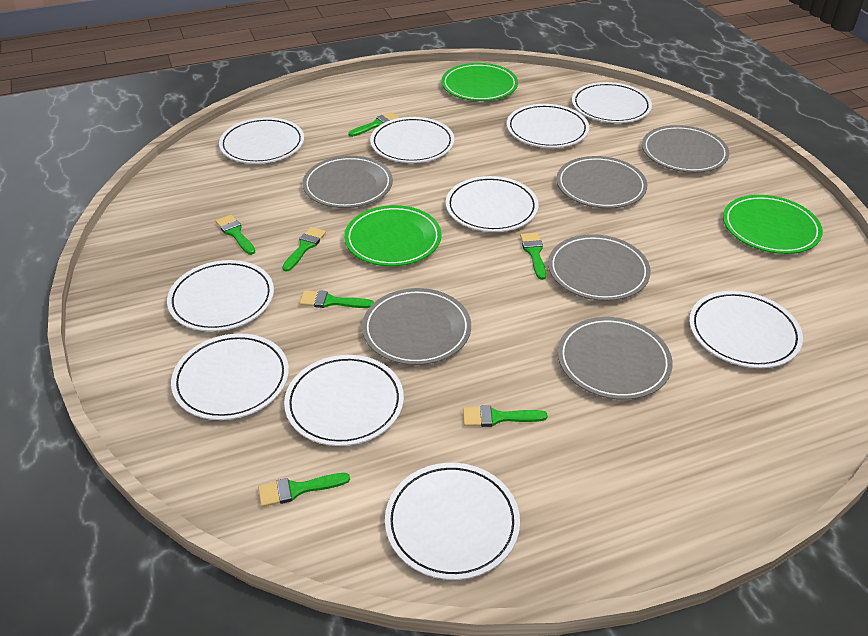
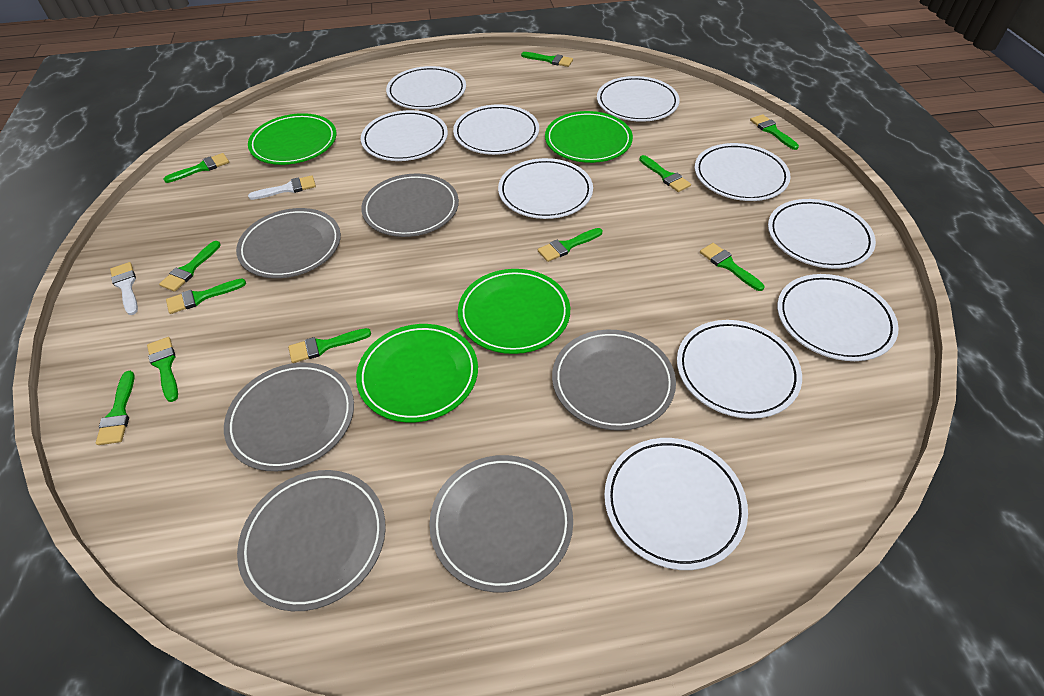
green brush: 7 -> 11
green plate: 3 -> 4
white brush: 0 -> 2

